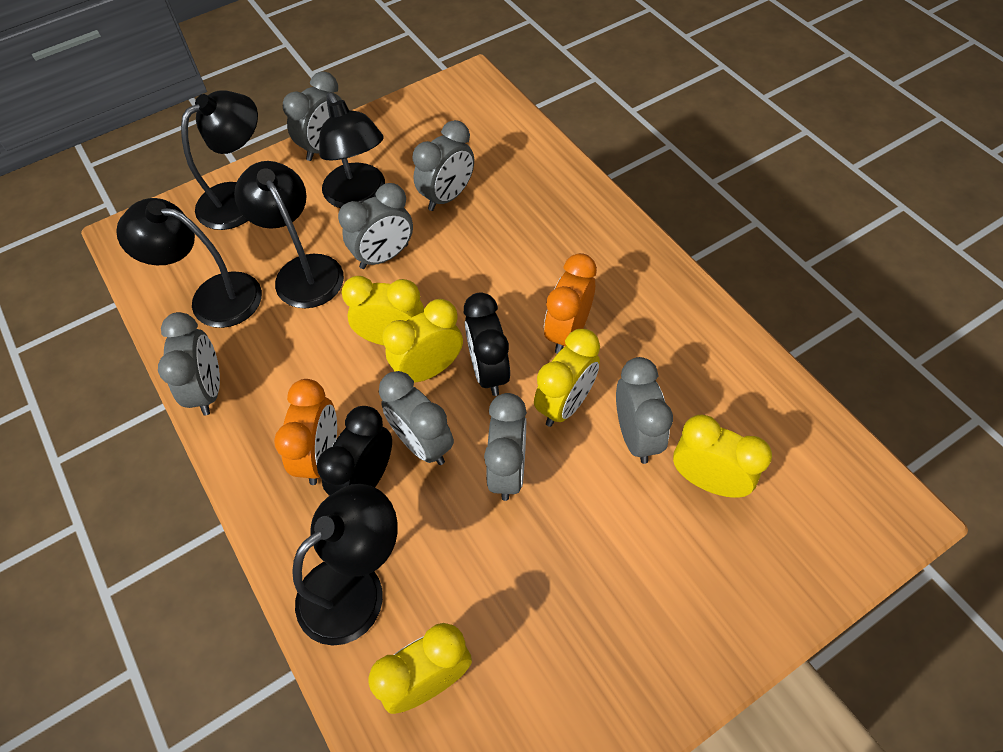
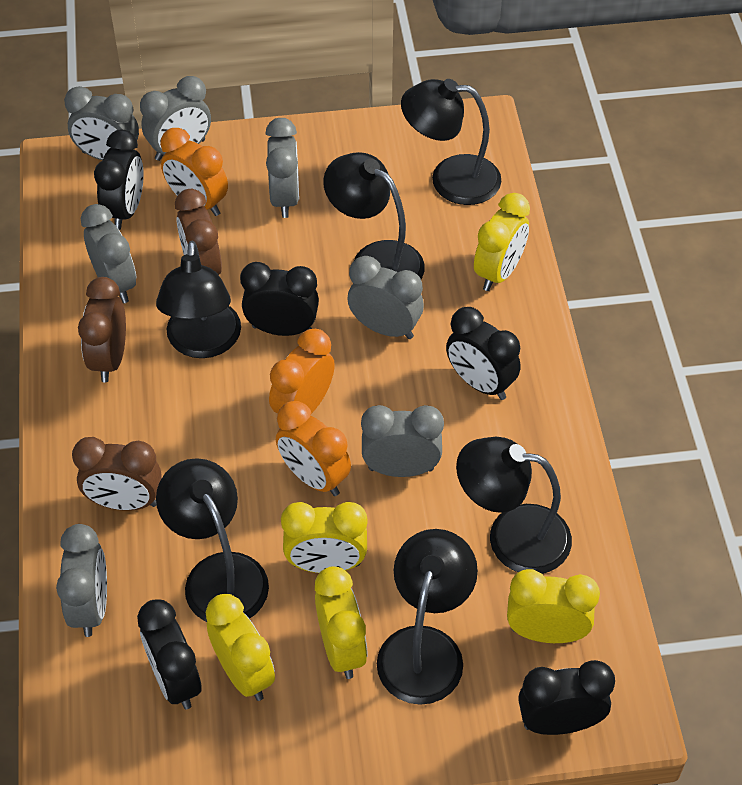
black clock: 2 -> 5
black lamp: 5 -> 6
brown clock: 0 -> 3
orange clock: 2 -> 3

